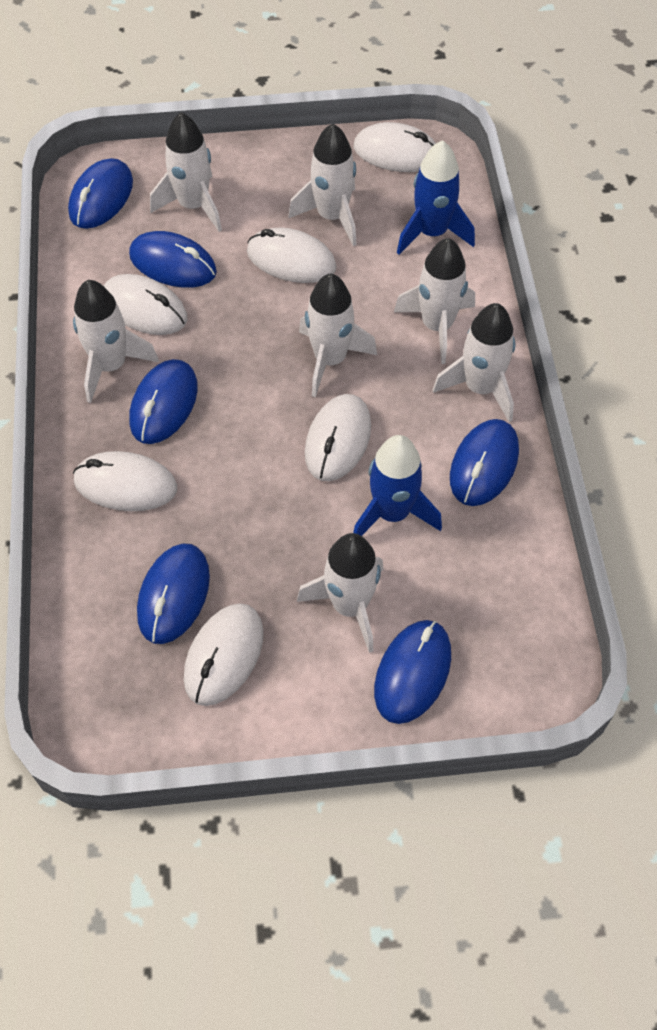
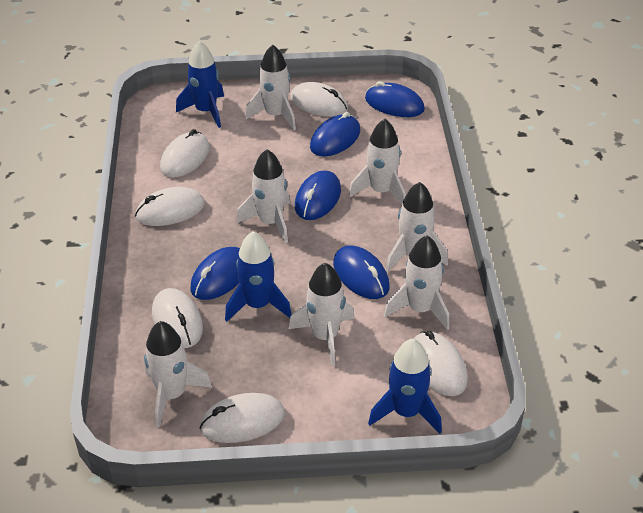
blue mouse: 6 -> 5
blue rocket: 2 -> 3

